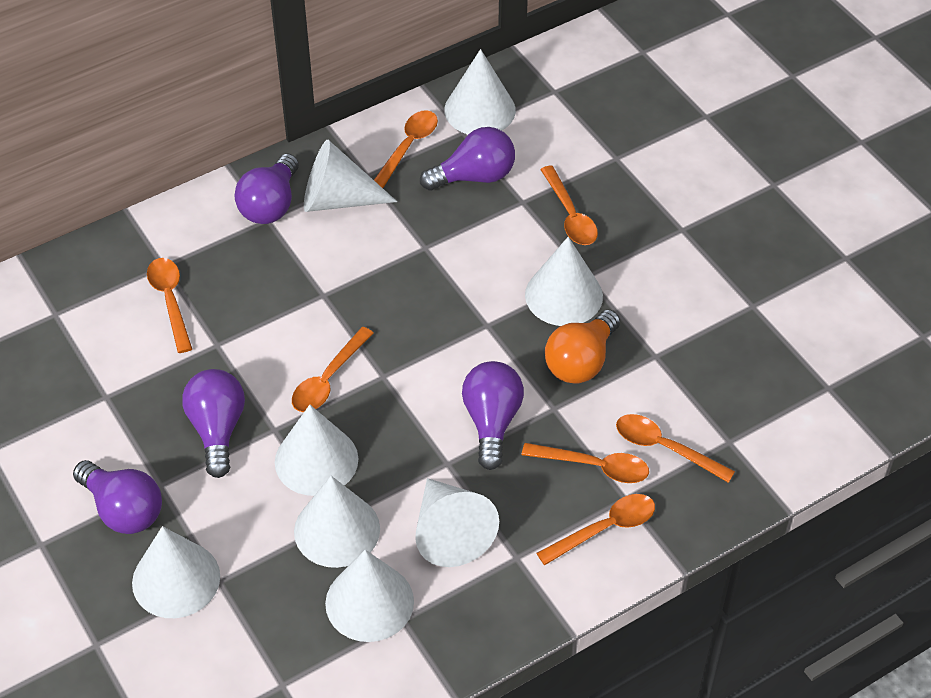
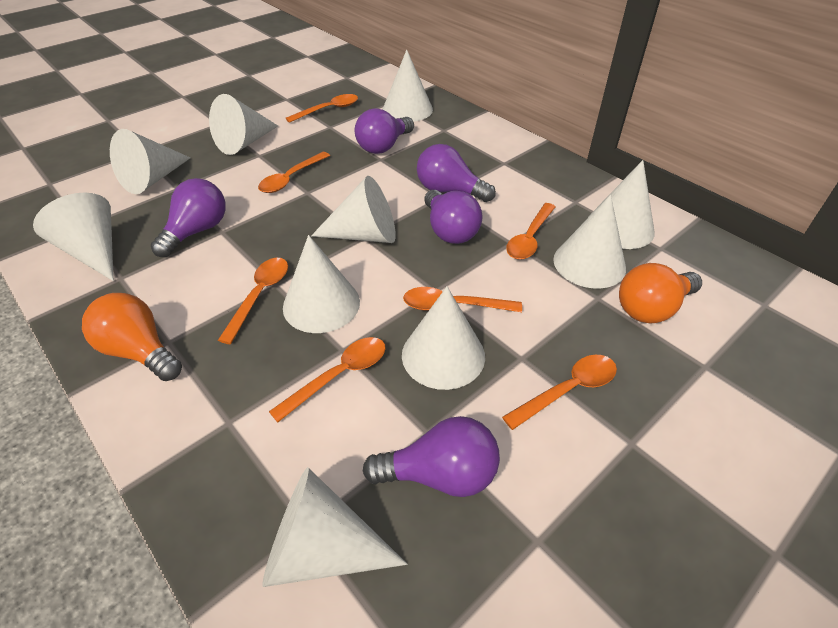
orange light bulb: 1 -> 2
white cone: 8 -> 10

